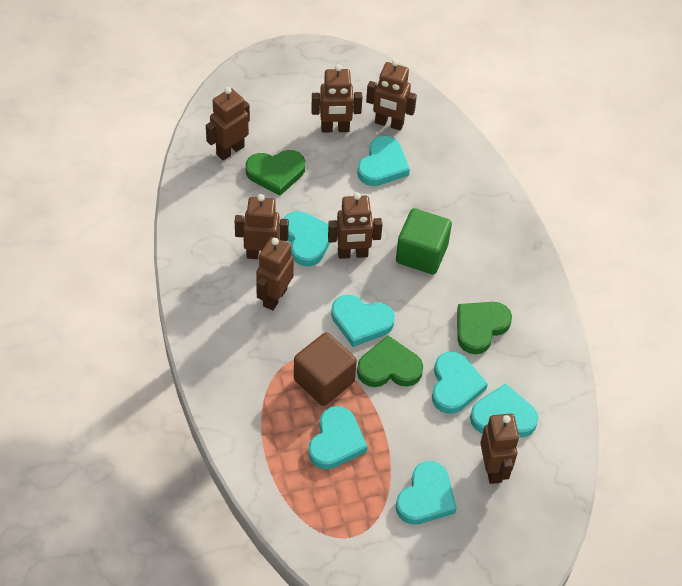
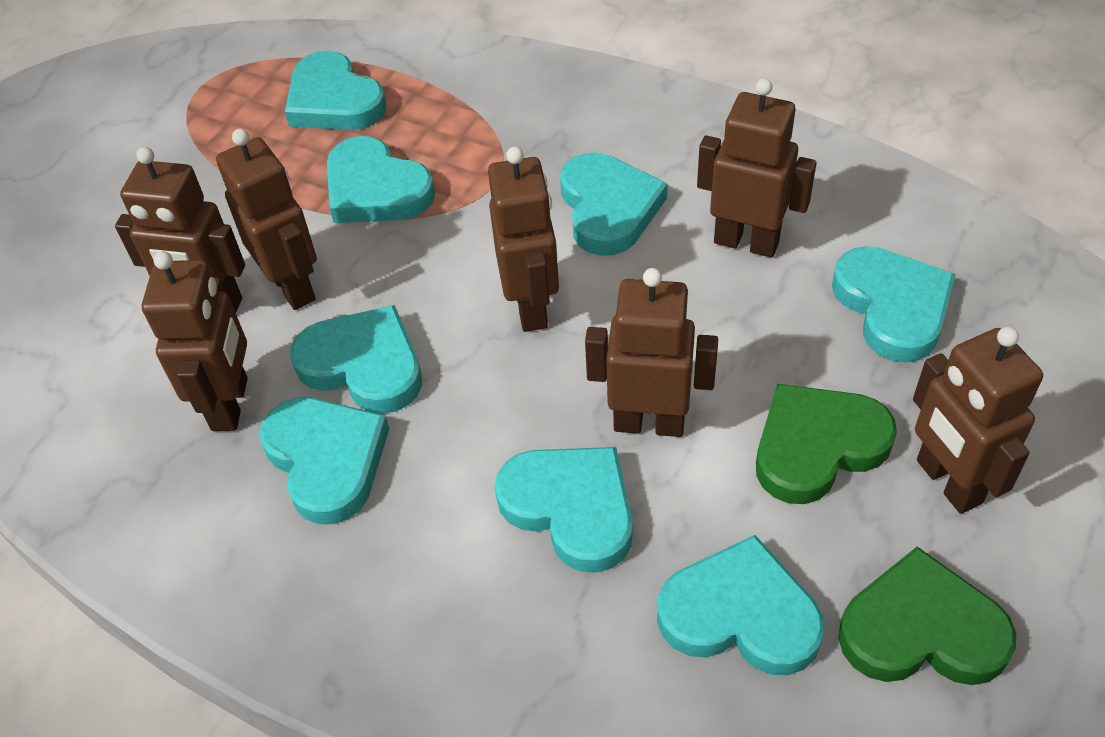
brown cube: 1 -> 0
green cube: 1 -> 0
green heart: 3 -> 2
turquoise heart: 7 -> 8

